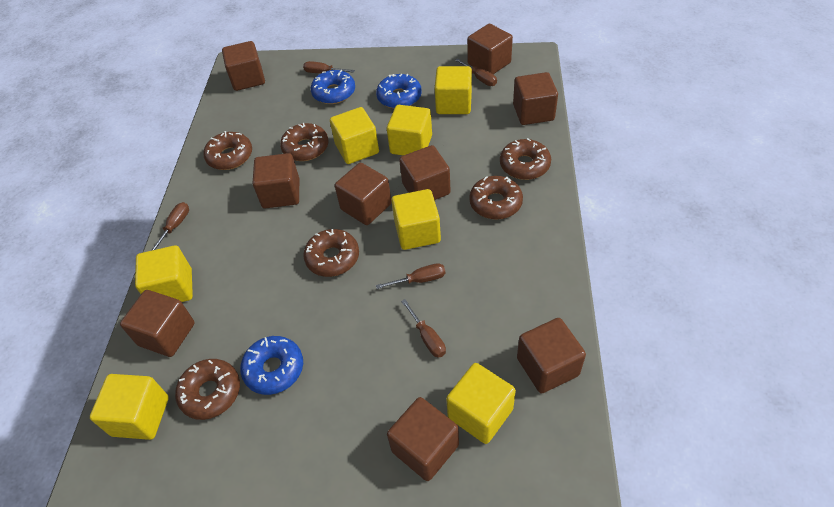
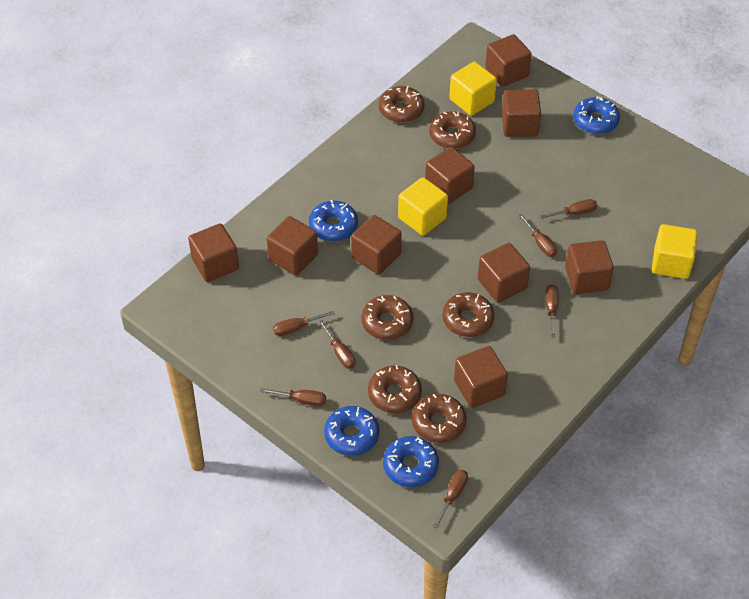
blue donut: 3 -> 4
brown screwdriver: 5 -> 7
yellow cube: 7 -> 3

